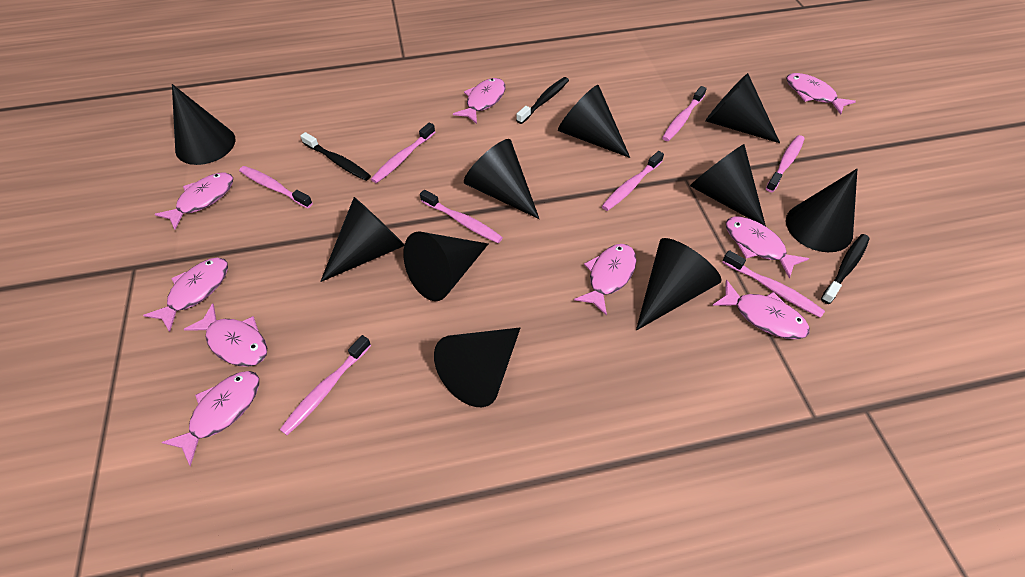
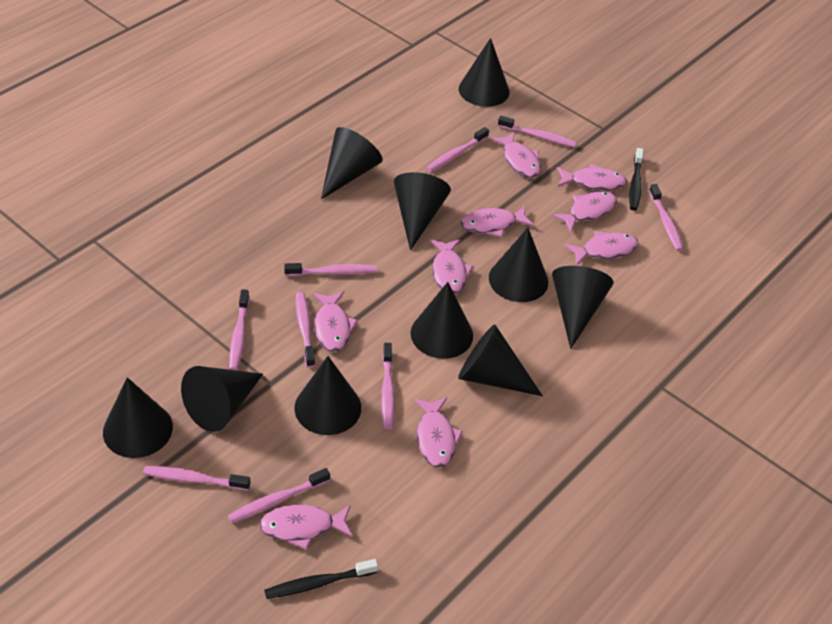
black toothbrush: 3 -> 2
pink toothbrush: 8 -> 9

